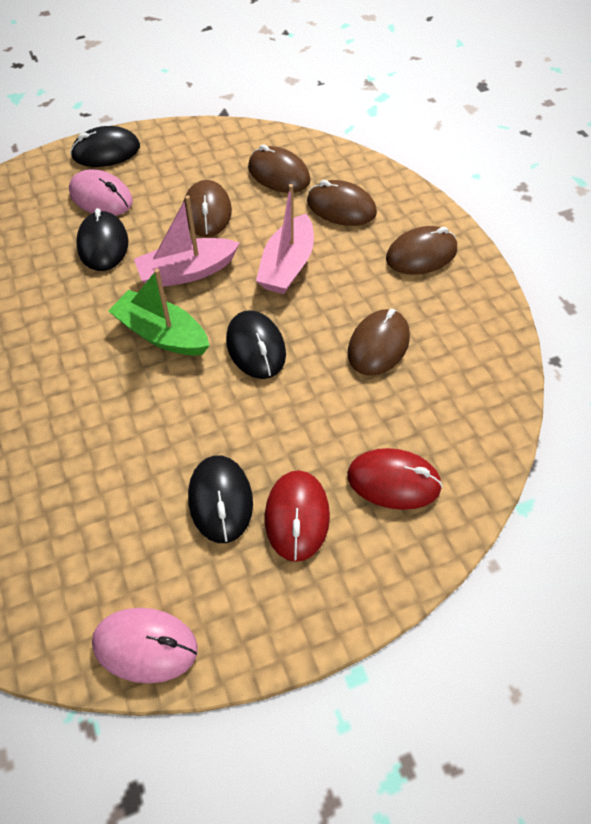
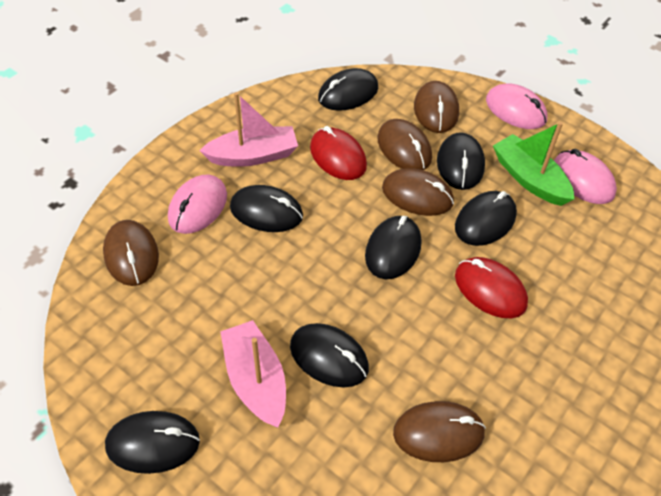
black mouse: 4 -> 7
pink mouse: 2 -> 3

